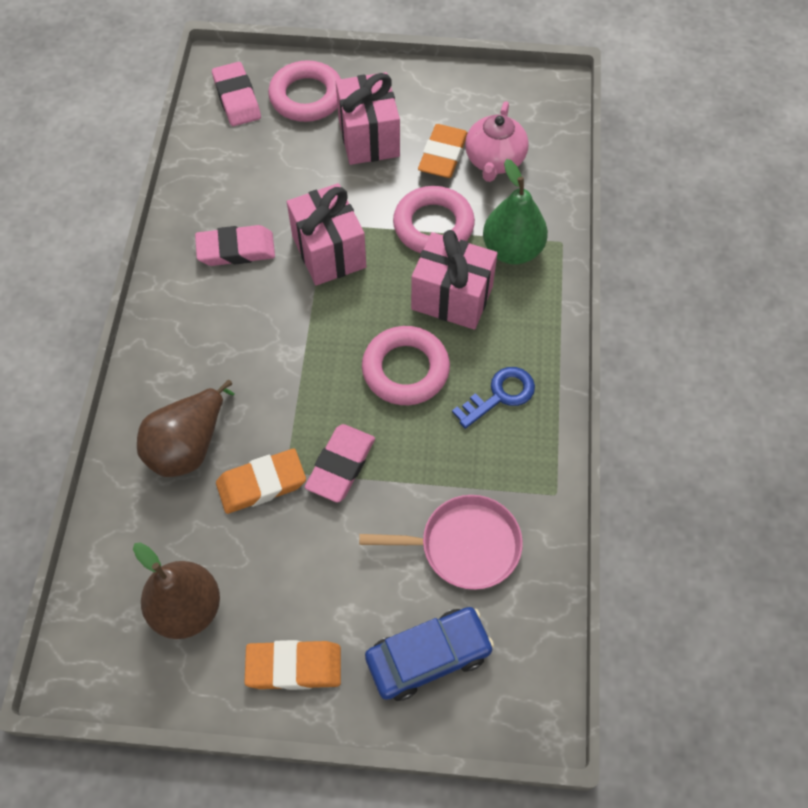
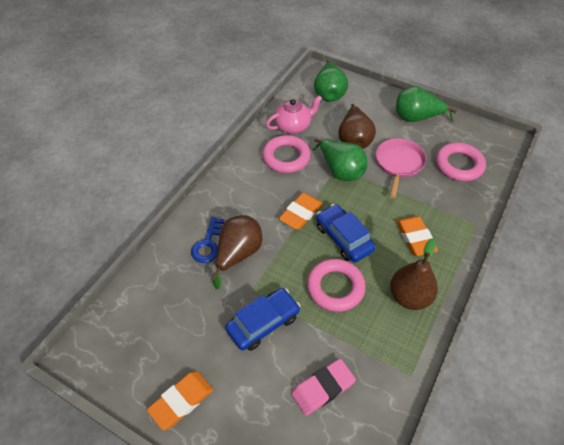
blue car: 1 -> 2
brown pear: 2 -> 3
green pear: 1 -> 3
pink eraser: 3 -> 1
pink gift: 3 -> 0

